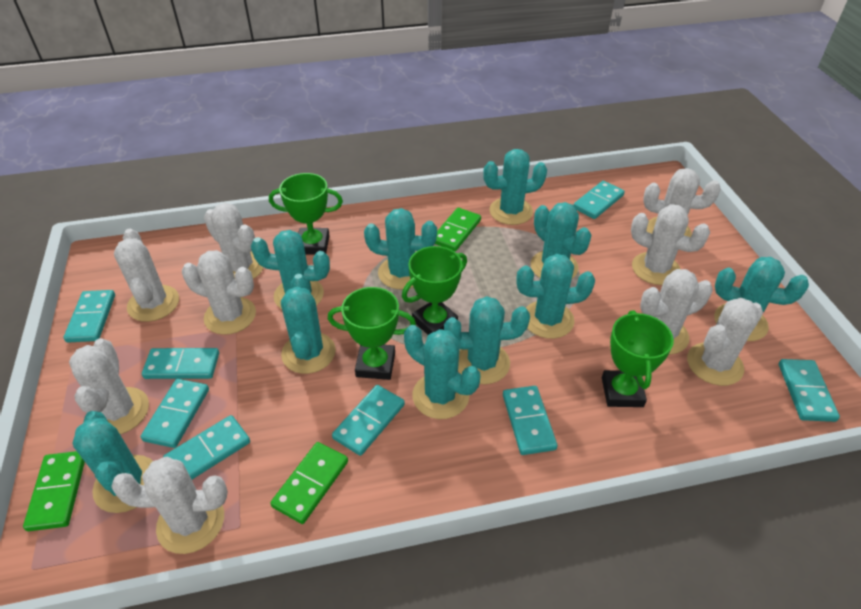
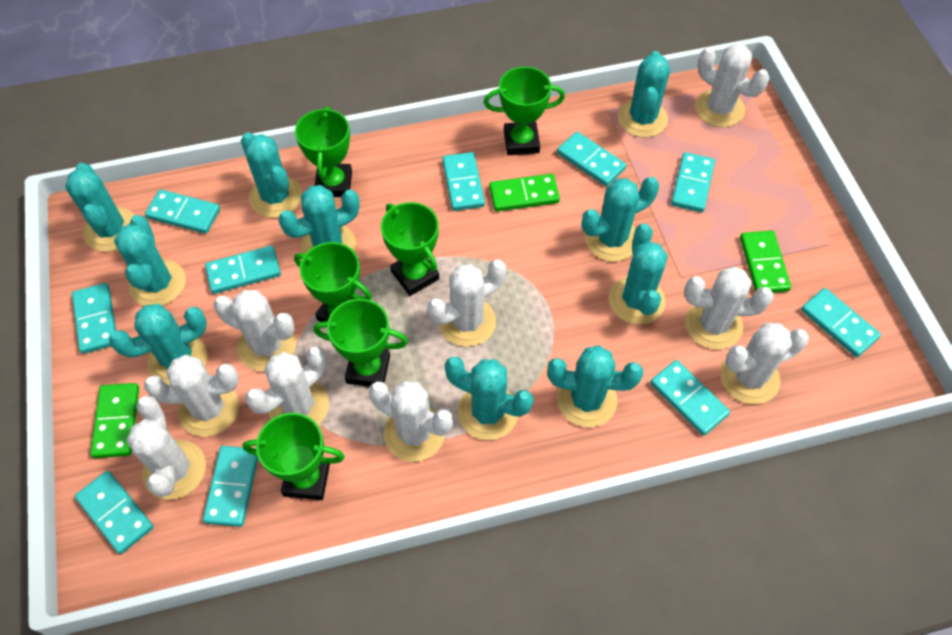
green trophy: 4 -> 6
turquoise domino: 8 -> 10

